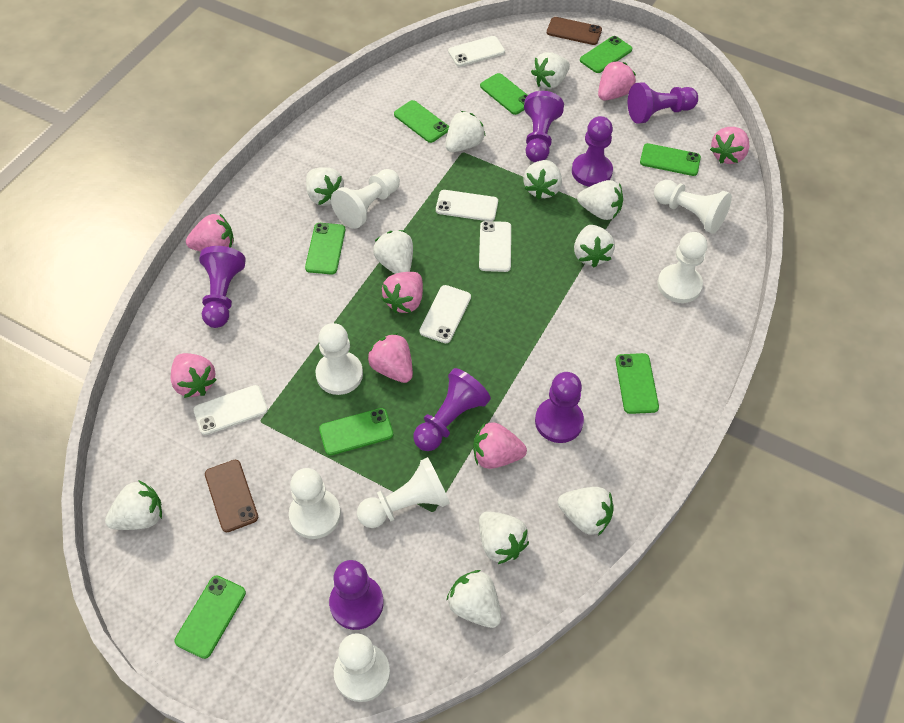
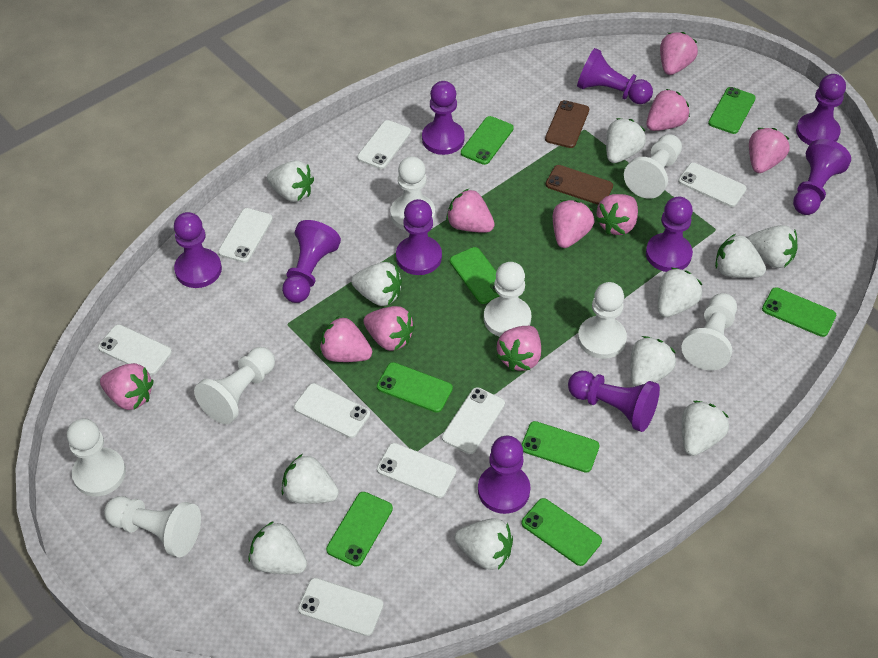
pink strawberry: 7 -> 10
purple pawn: 7 -> 10
white pawn: 7 -> 8
white phone: 5 -> 8

